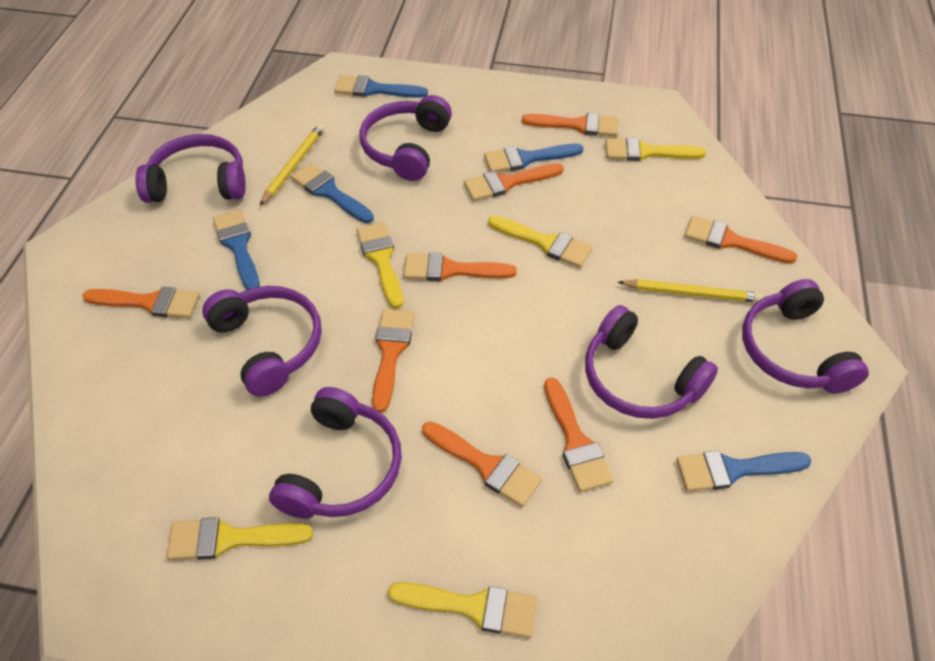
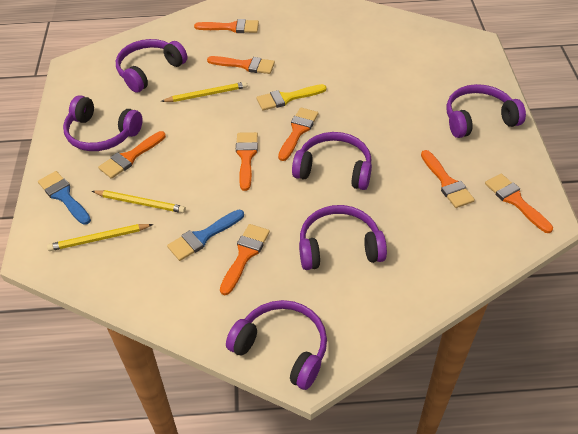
blue brush: 5 -> 2
yellow brush: 5 -> 1
yellow pencil: 2 -> 3

